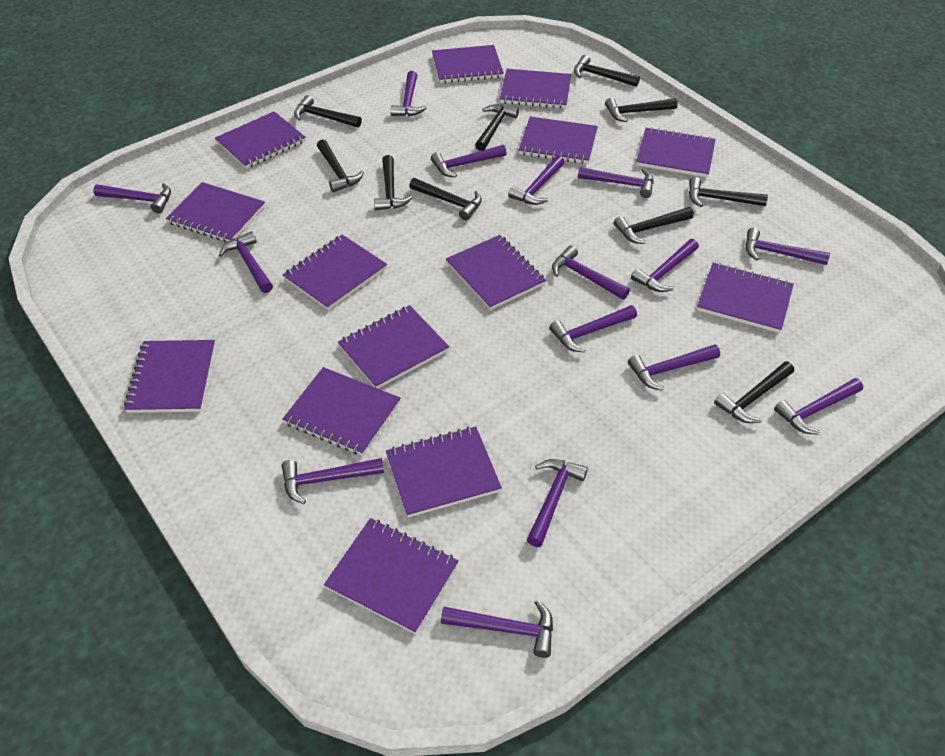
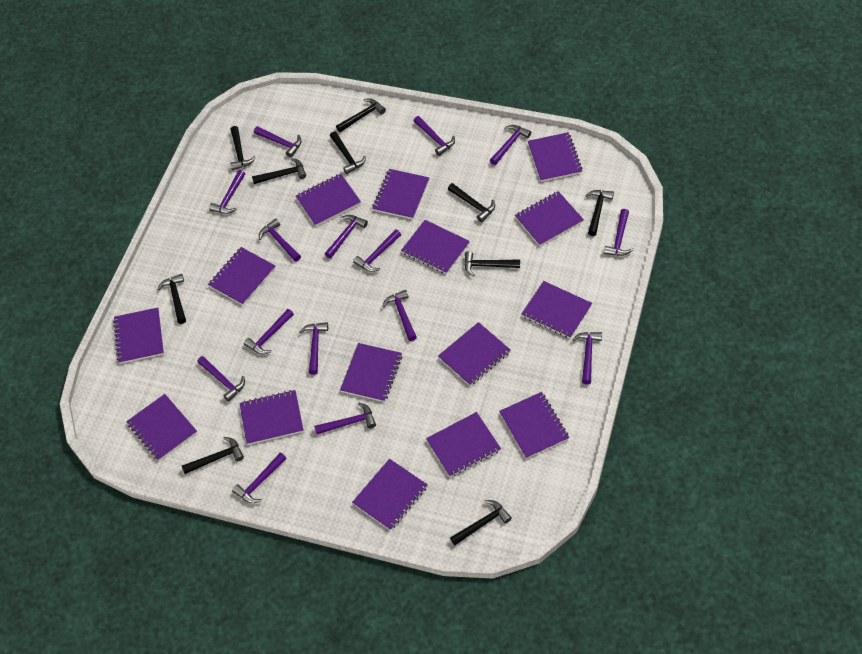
purple notebook: 14 -> 15

